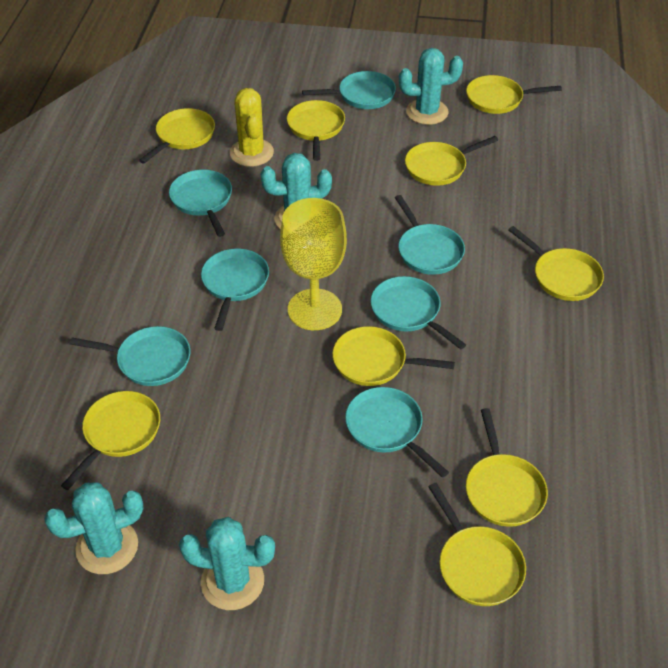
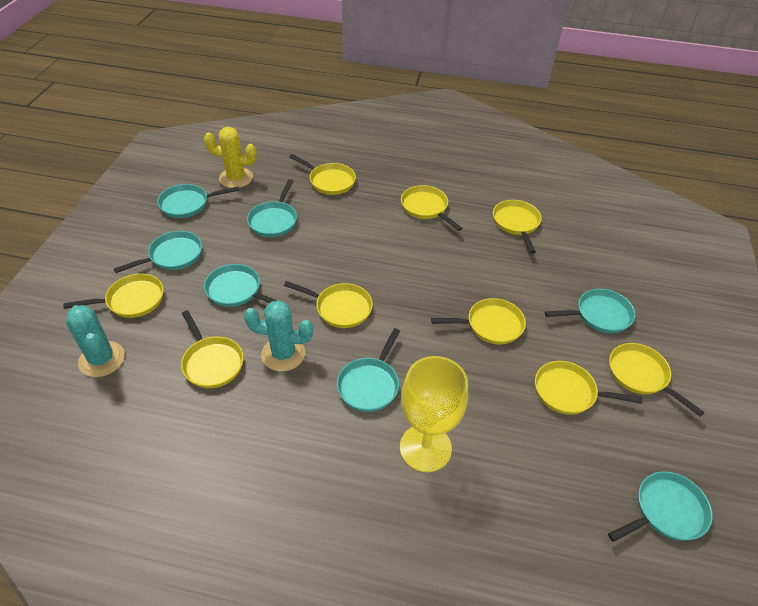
turquoise cactus: 4 -> 2

